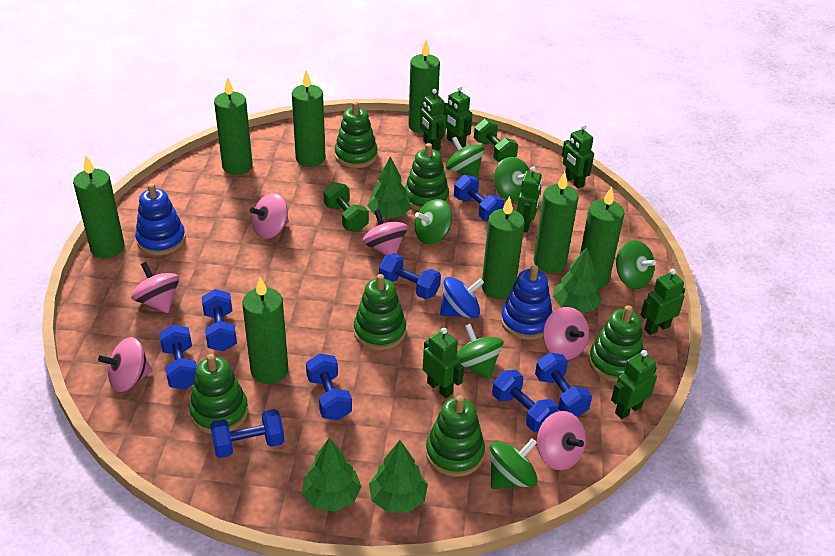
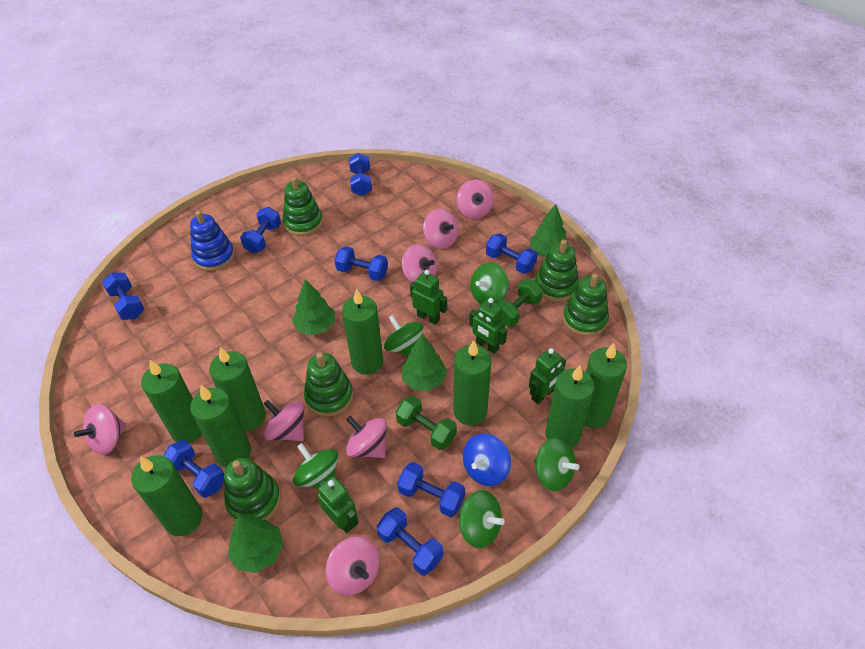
blue stacking toy: 2 -> 1
green robot: 7 -> 4
green spinning top: 6 -> 5
green stacking toy: 6 -> 5
pink spinning top: 6 -> 7

